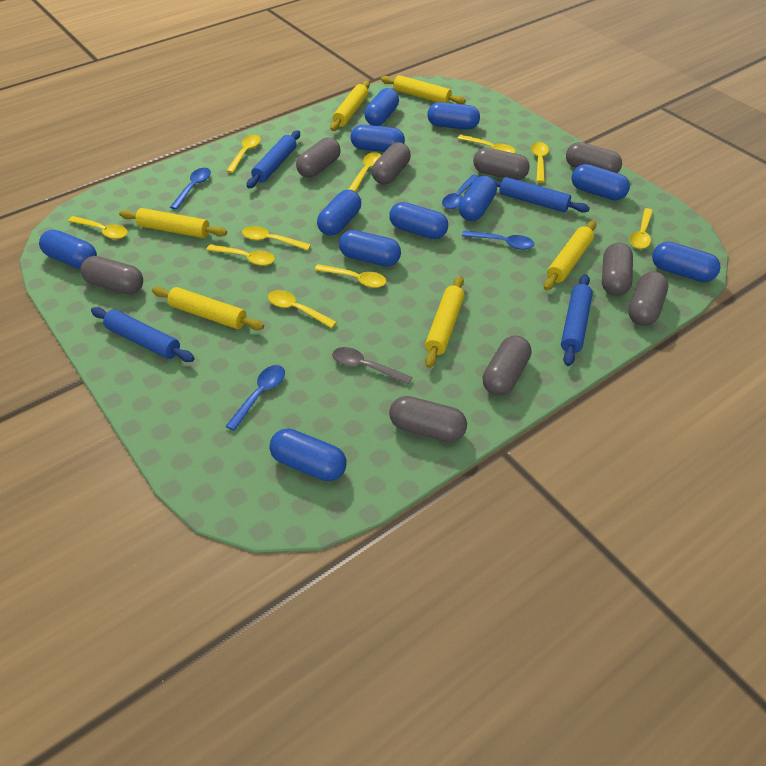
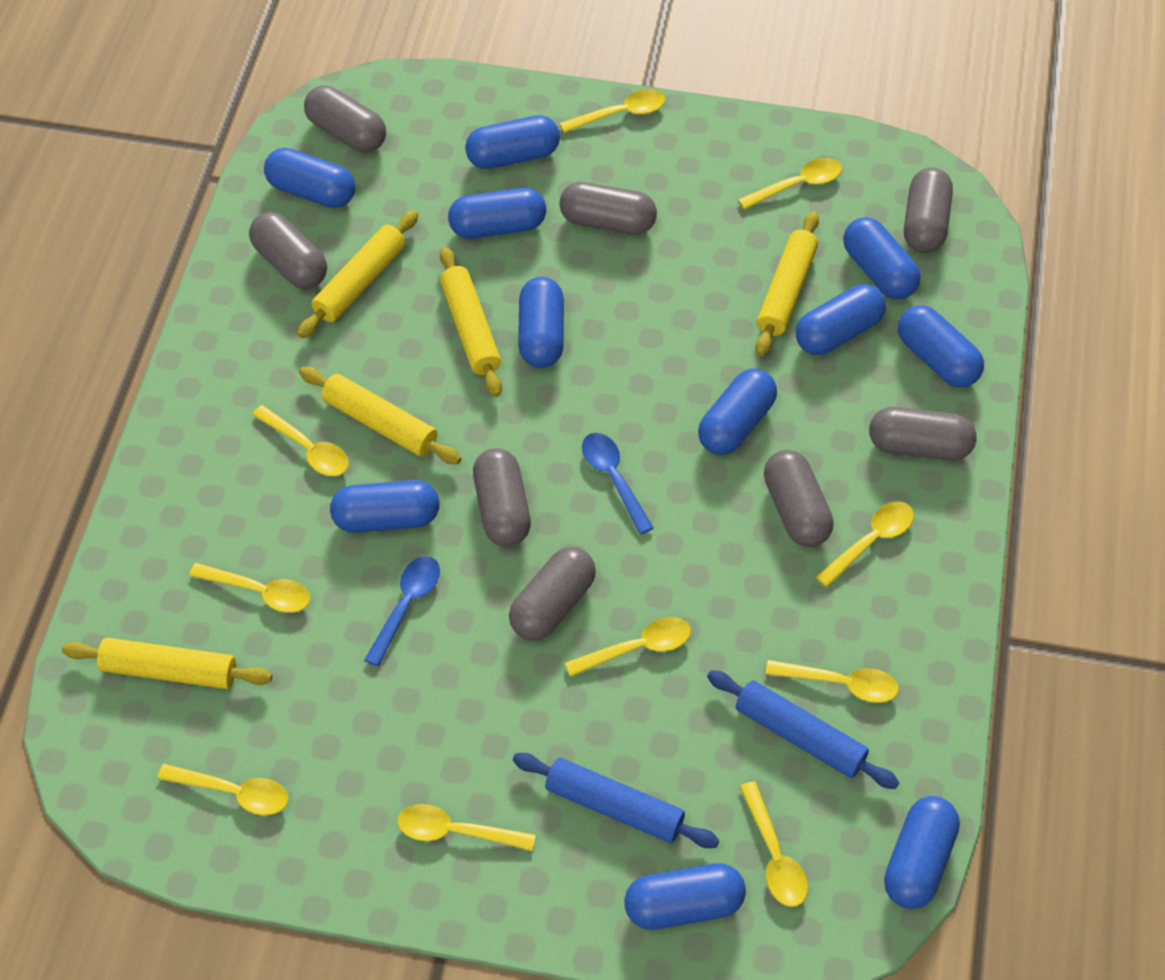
blue rolling pin: 4 -> 2
blue spoon: 4 -> 2
grey capsule: 9 -> 8
grey spoon: 1 -> 0
yellow rolling pin: 6 -> 5

